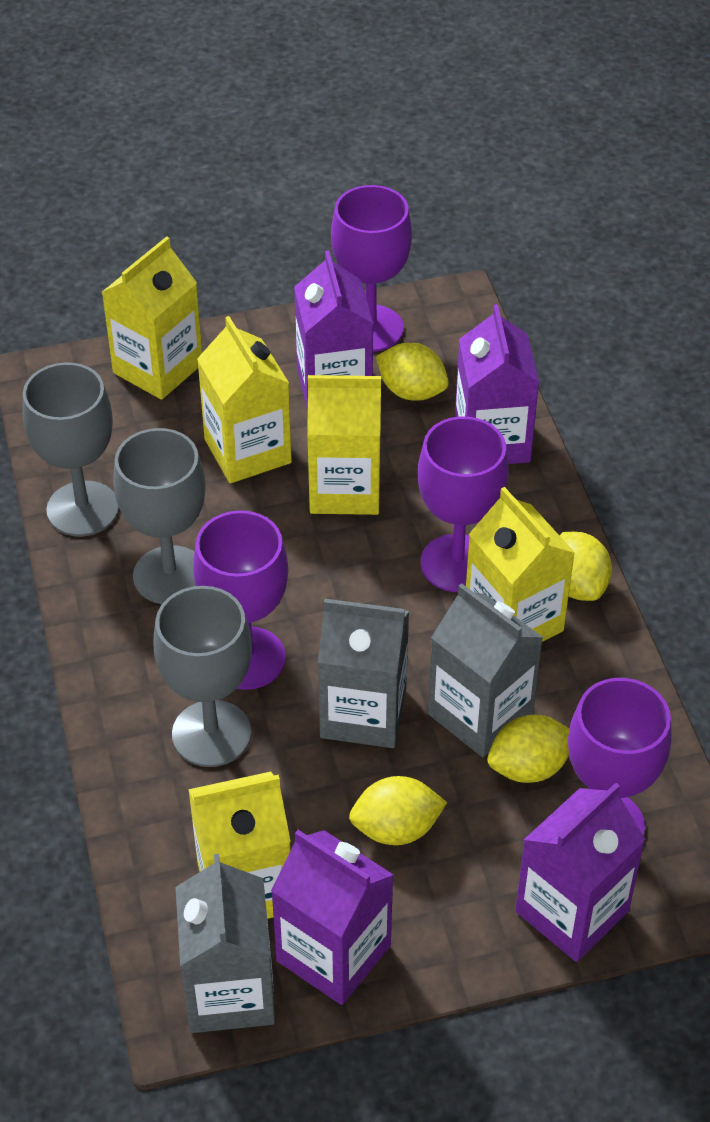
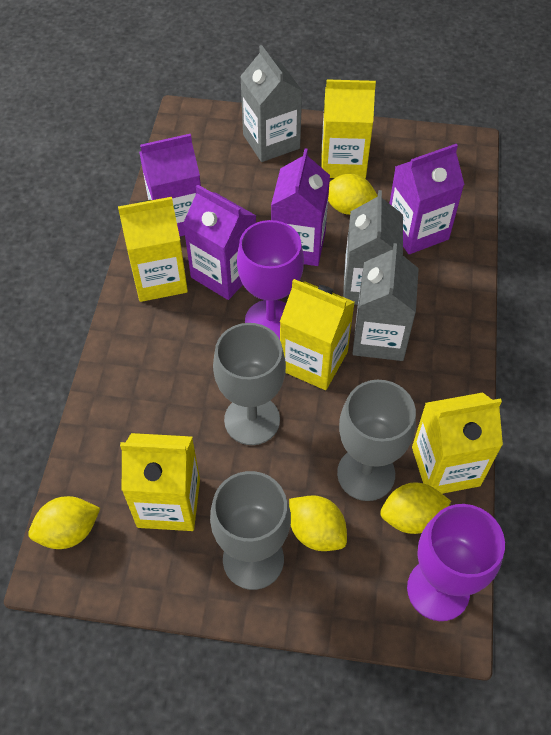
purple goblet: 4 -> 2

